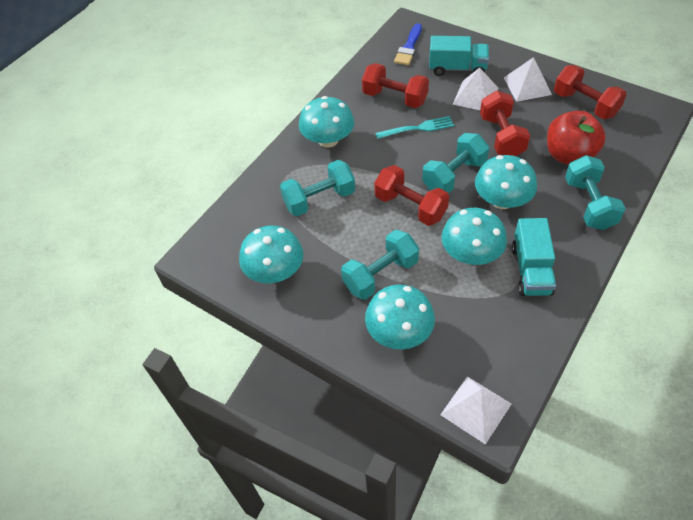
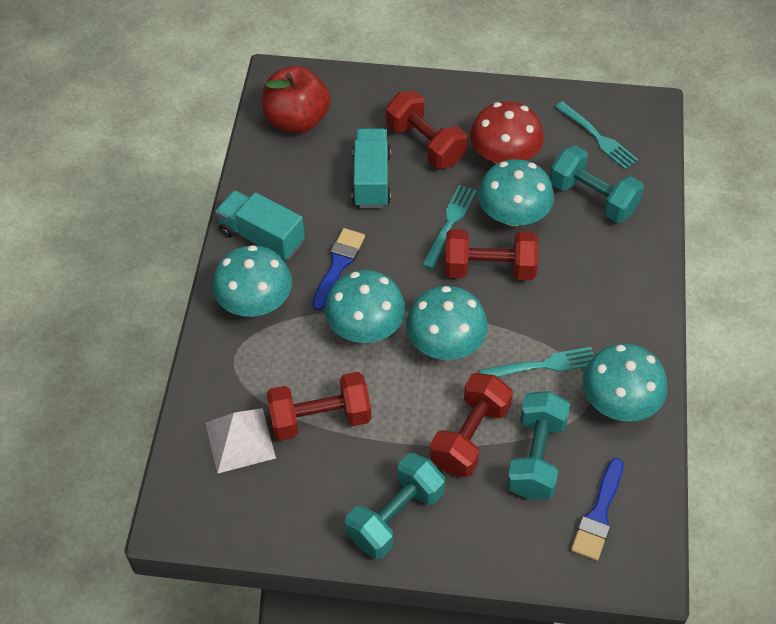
blue brush: 1 -> 2
red mushroom: 0 -> 1
turquoise dumbbell: 4 -> 3
turquoise fork: 1 -> 3
white pyramid: 3 -> 1

